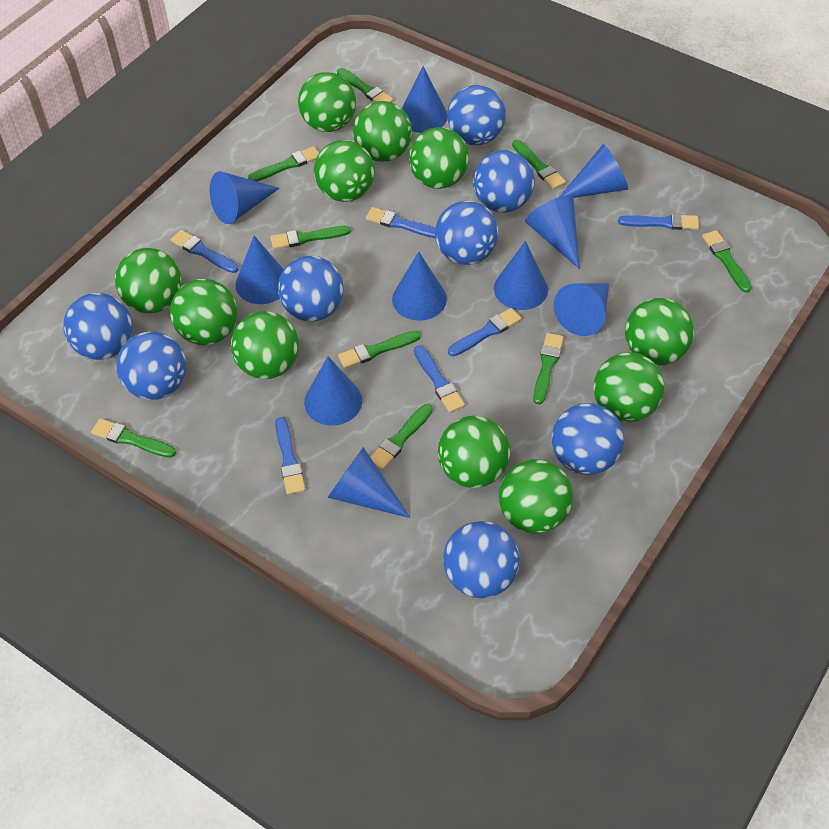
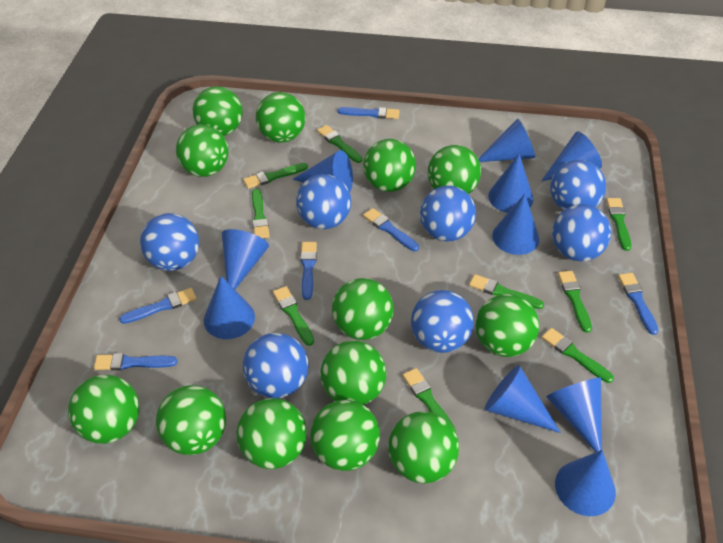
blue ball: 8 -> 7
green ball: 11 -> 13

